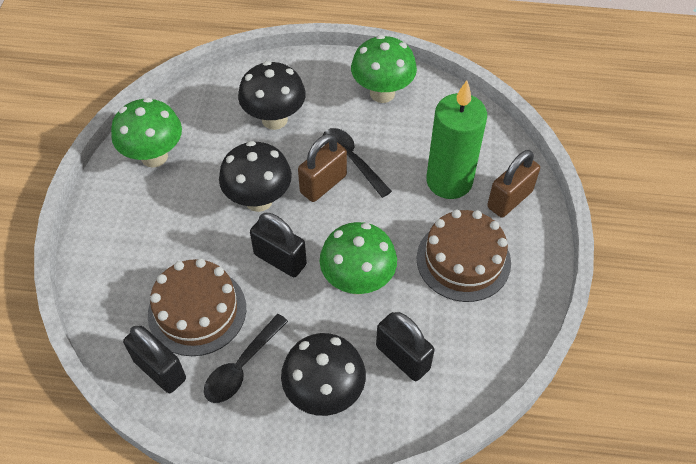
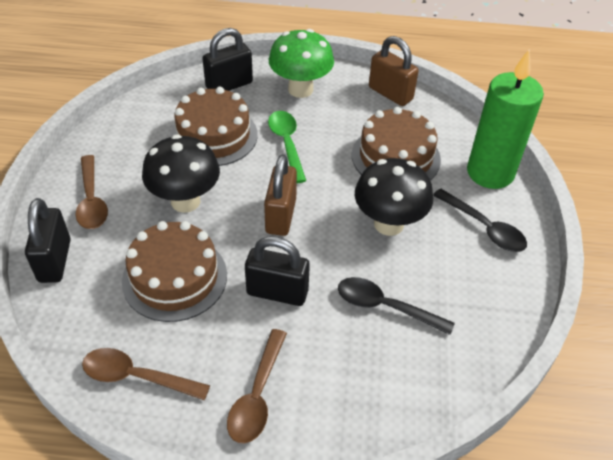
black mushroom: 3 -> 2
brown cake: 2 -> 3
brown spoon: 0 -> 3
green mushroom: 3 -> 1
green spoon: 0 -> 1

